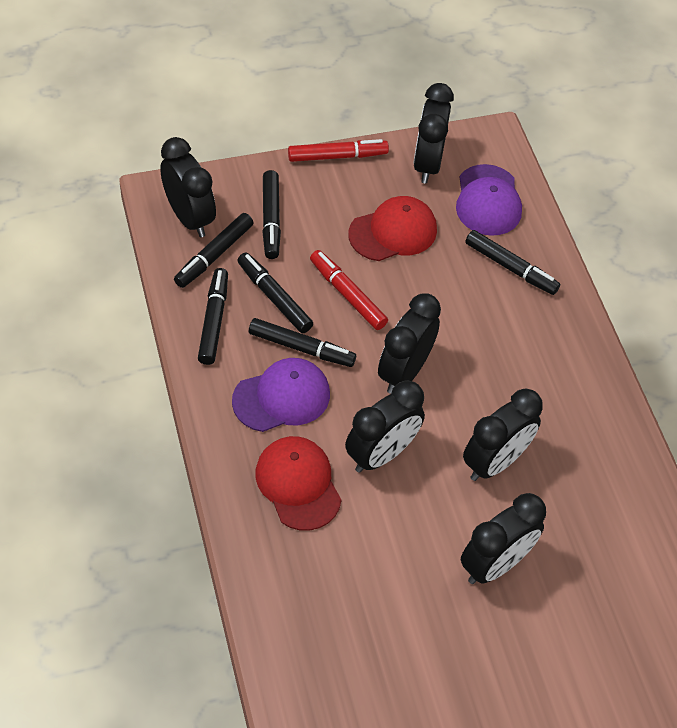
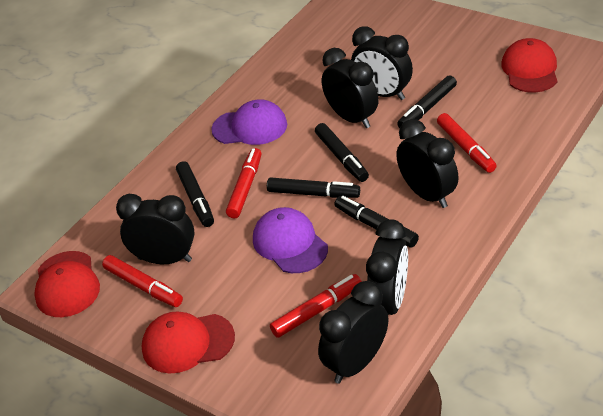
black marker: 6 -> 5
red cap: 2 -> 3
red marker: 2 -> 4

